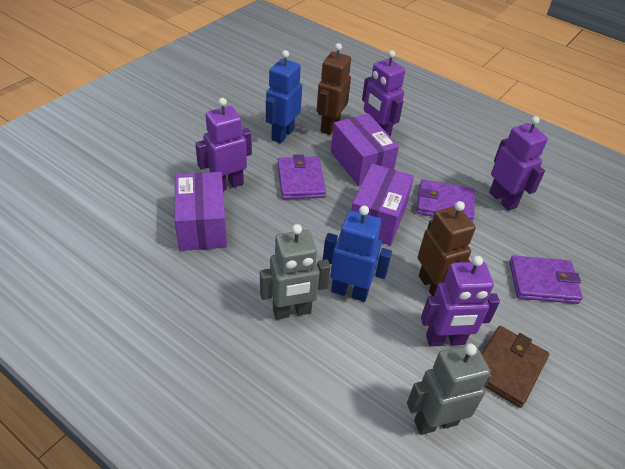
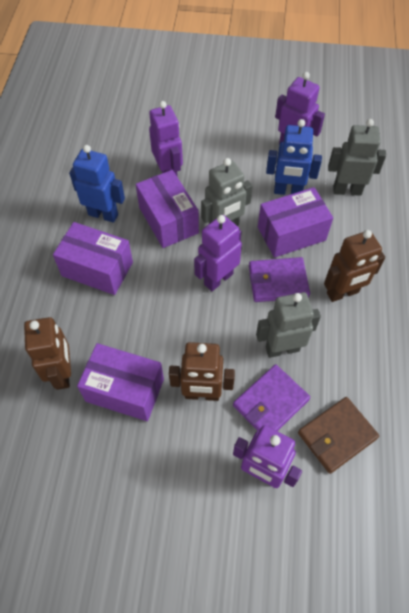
brown robot: 2 -> 3
grey robot: 2 -> 3
purple box: 3 -> 4
purple wallet: 3 -> 2

